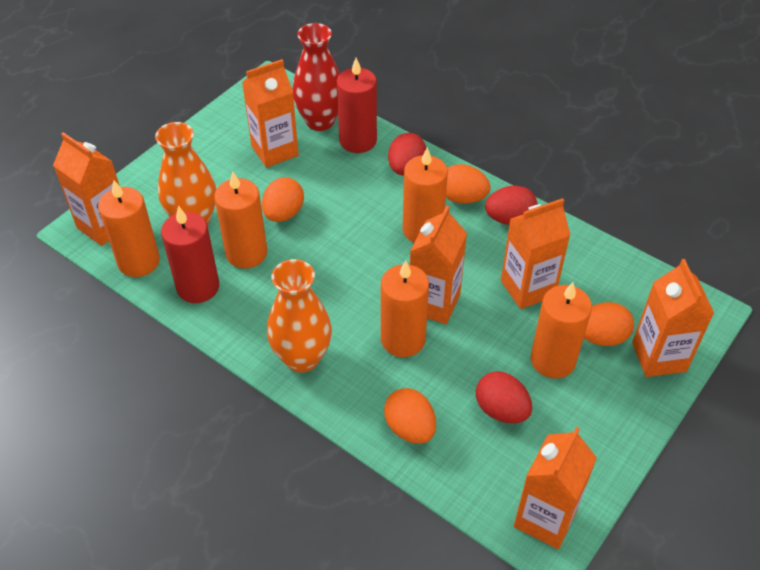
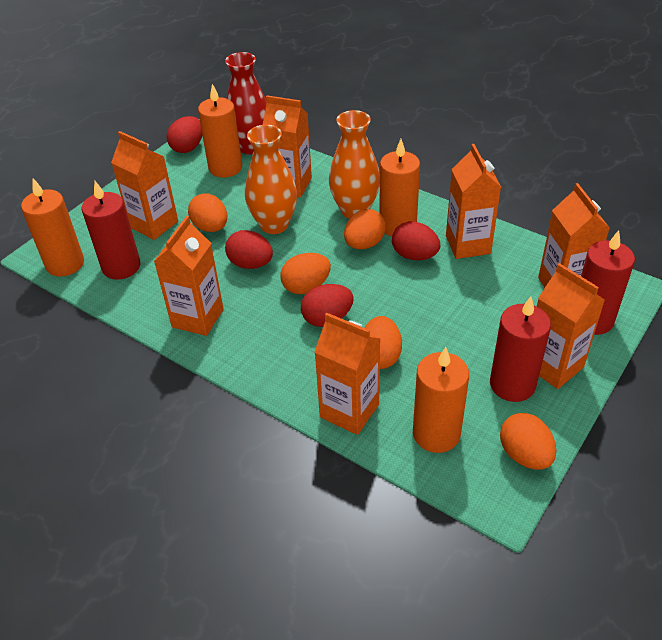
orange candle: 5 -> 4
orange carton: 6 -> 7
orange egg: 4 -> 5
red candle: 2 -> 3
red egg: 3 -> 4

